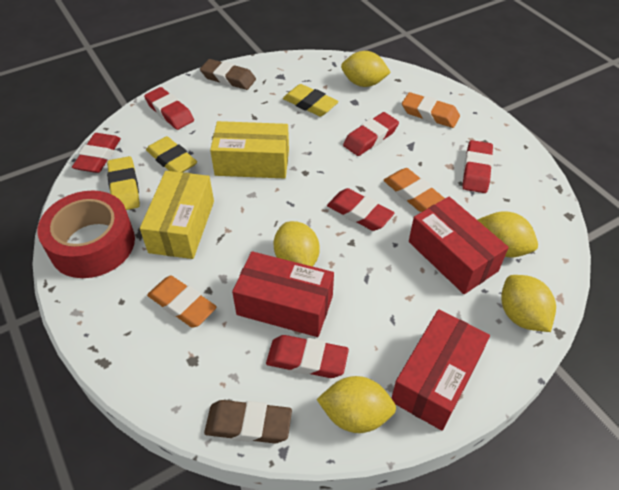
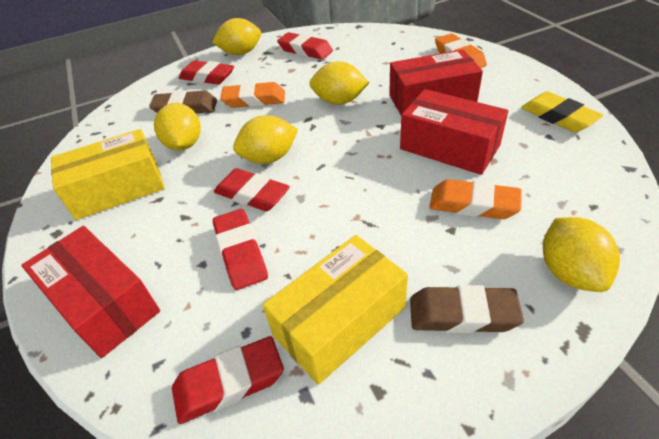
red eraser: 6 -> 5
red tape: 1 -> 0
yellow eraser: 3 -> 1

